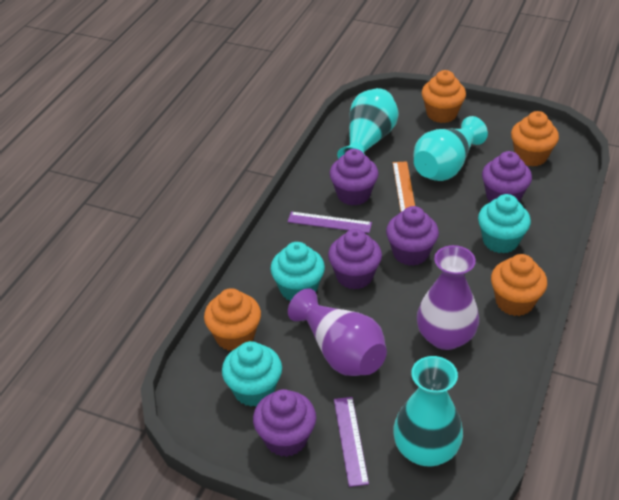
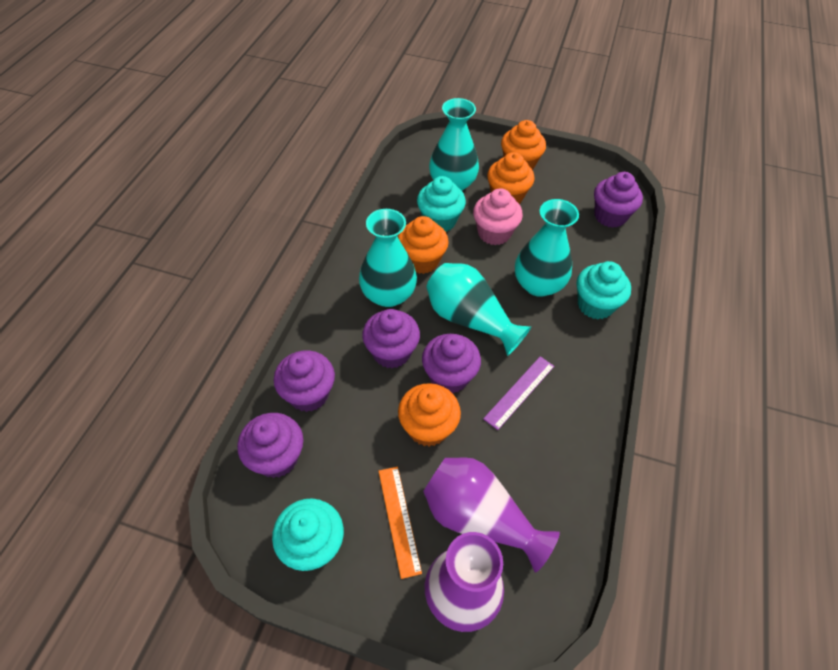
pink cupcake: 0 -> 1
purple ruler: 2 -> 1
turquoise vase: 3 -> 4

